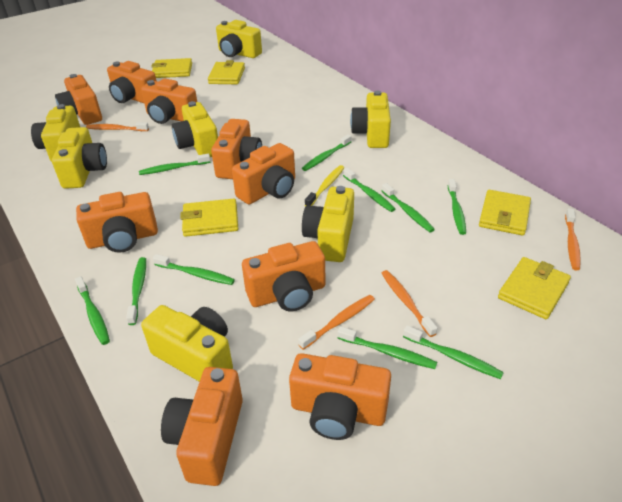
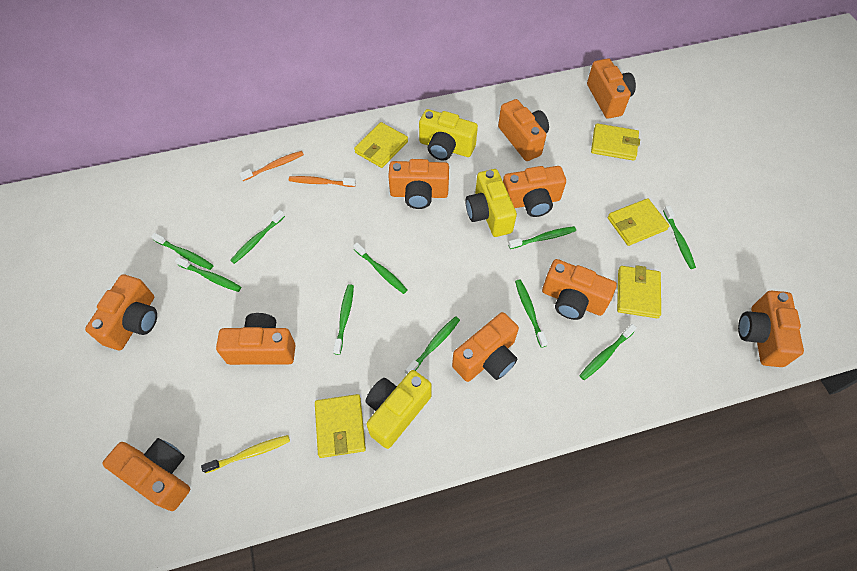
orange camera: 9 -> 10
orange toothbrush: 4 -> 2
yellow camera: 7 -> 3

